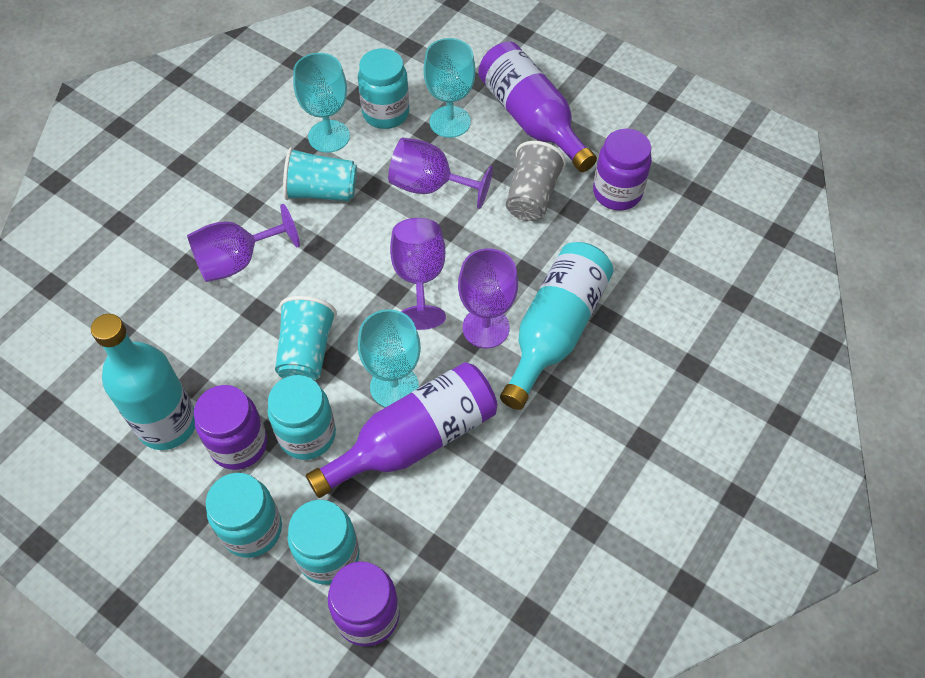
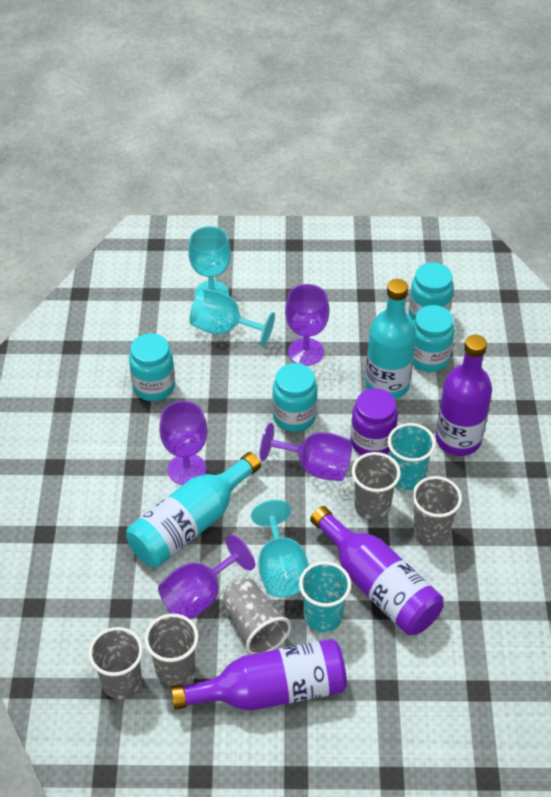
grey cup: 1 -> 5
purple bottle: 2 -> 3
purple jar: 3 -> 1

